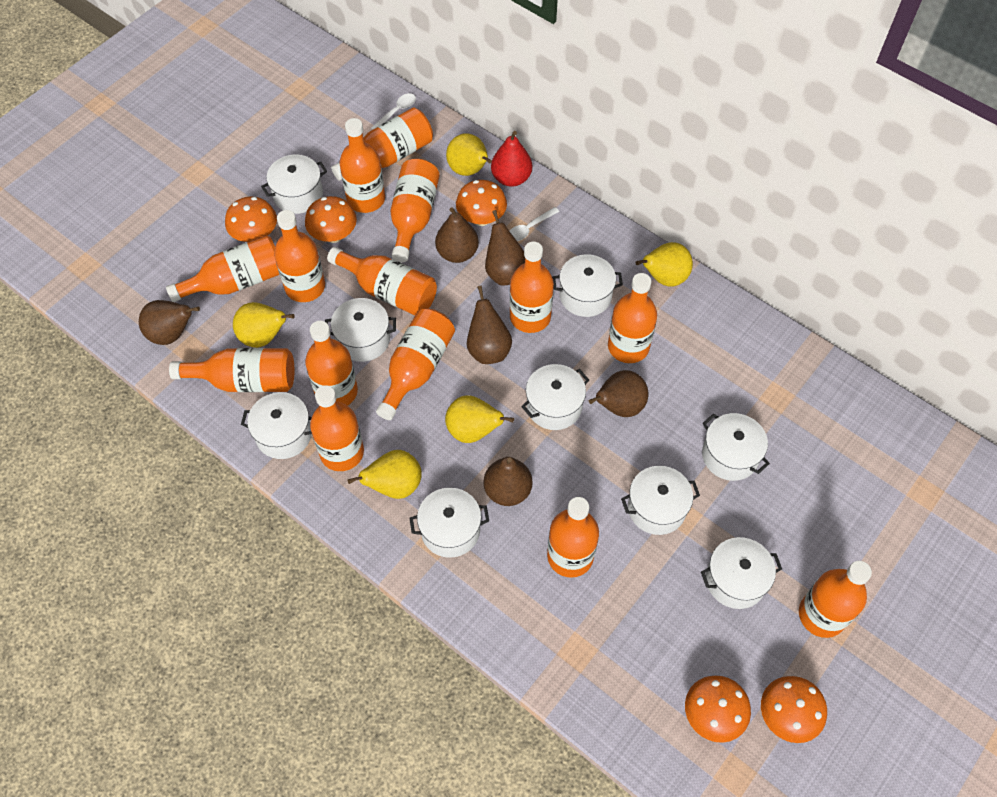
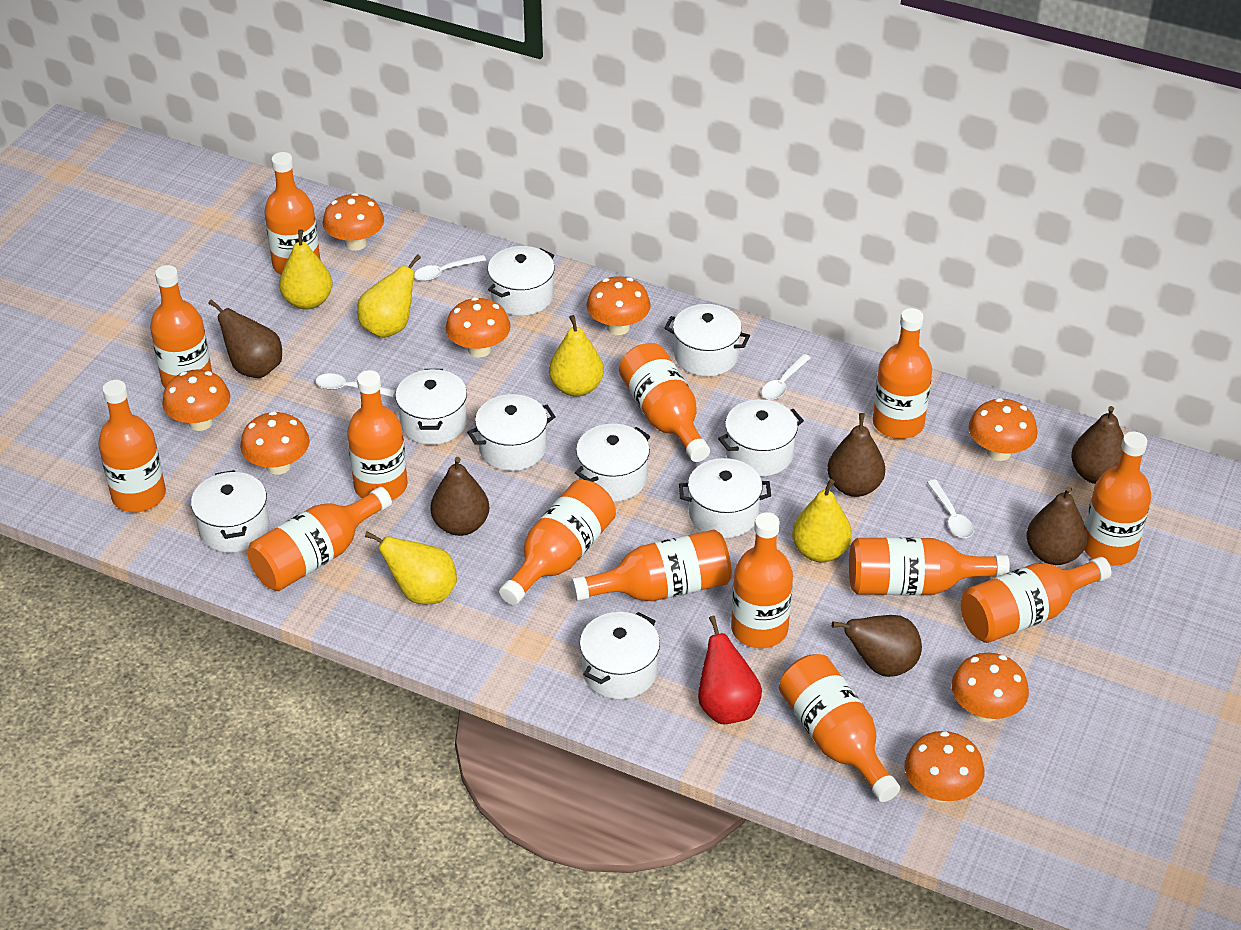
orange mushroom: 5 -> 8
white spoon: 2 -> 4

